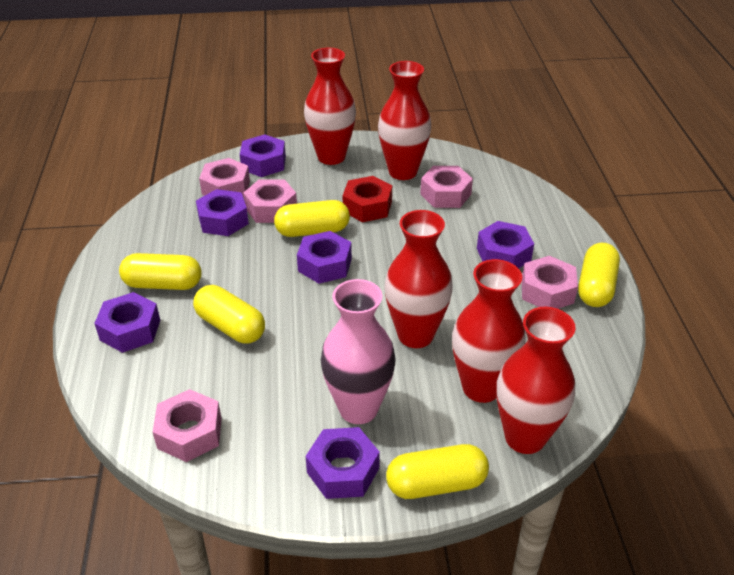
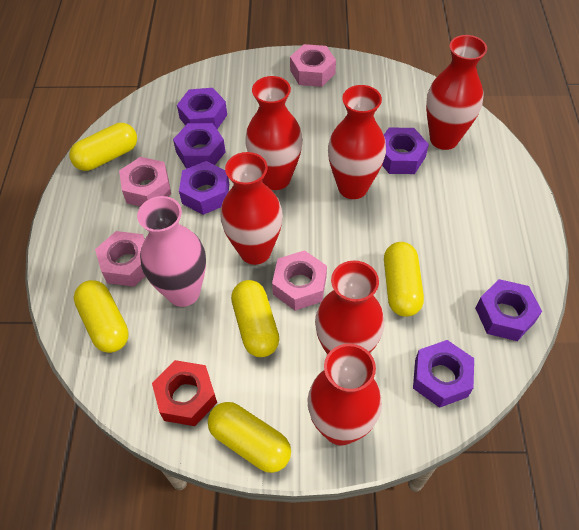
pink nut: 5 -> 4
red vase: 5 -> 6

